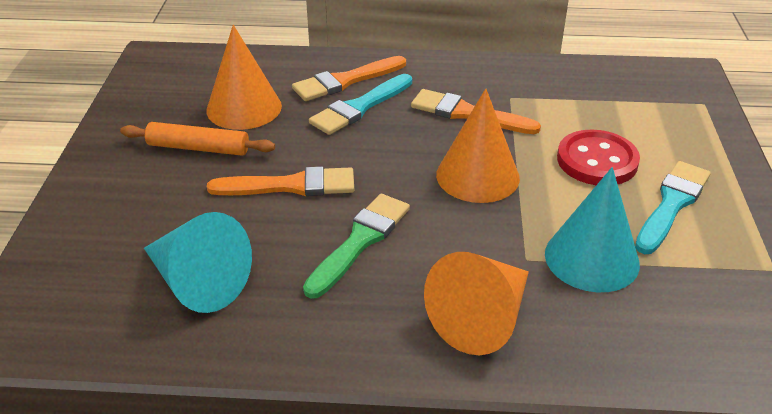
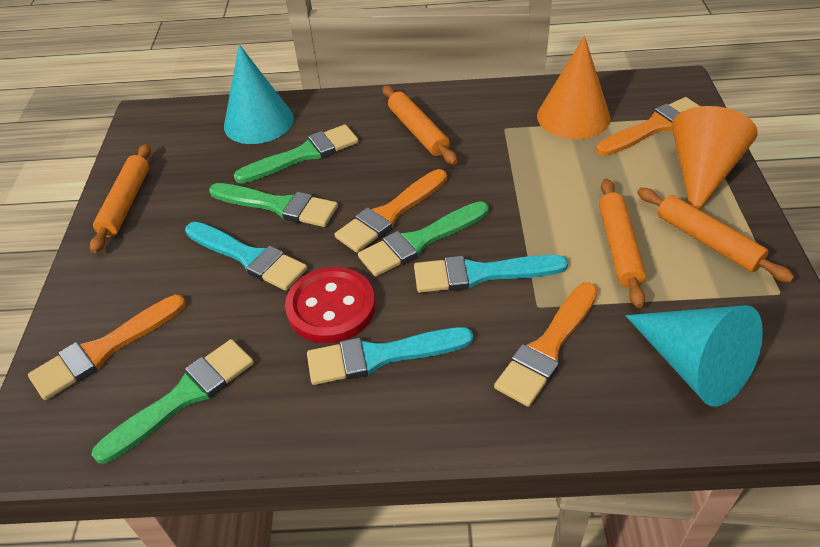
green brush: 1 -> 4
orange brush: 3 -> 4
orange cone: 3 -> 2
orange rolling pin: 1 -> 4
turquoise brush: 2 -> 3

